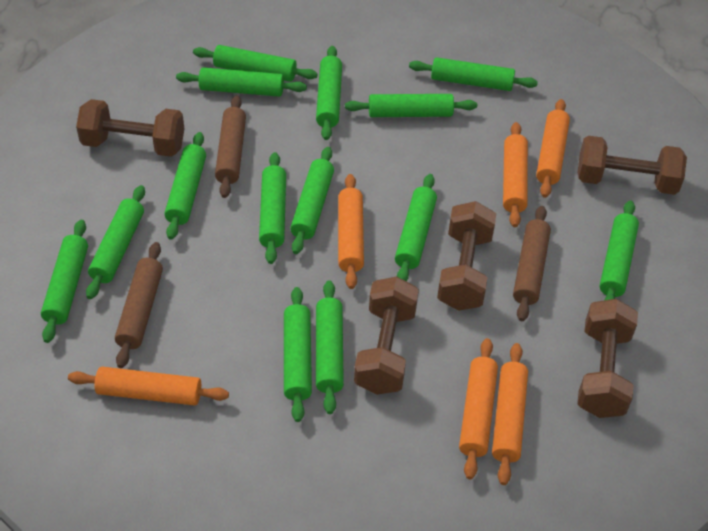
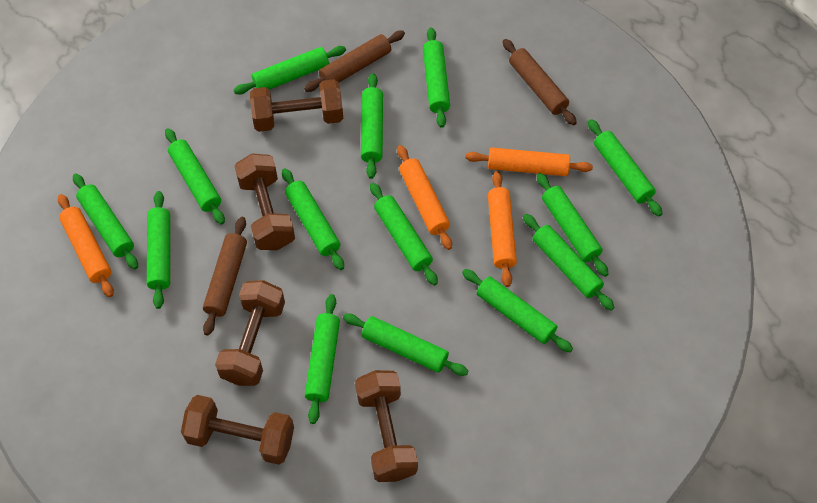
orange rolling pin: 6 -> 4

